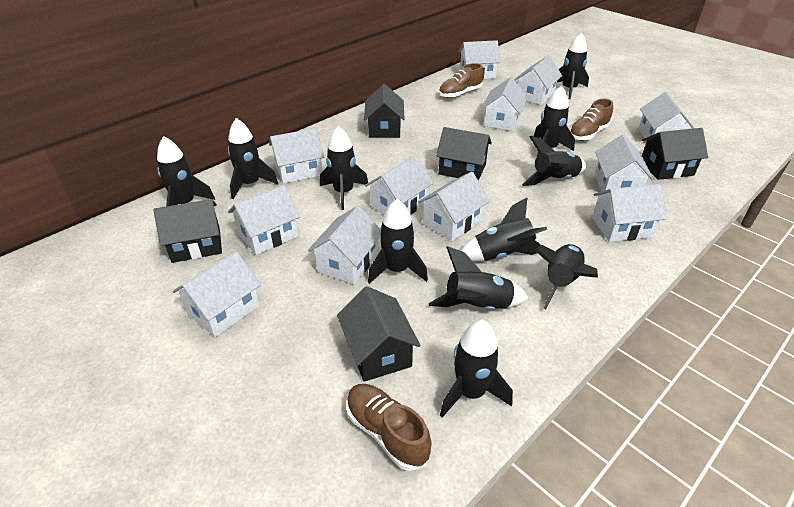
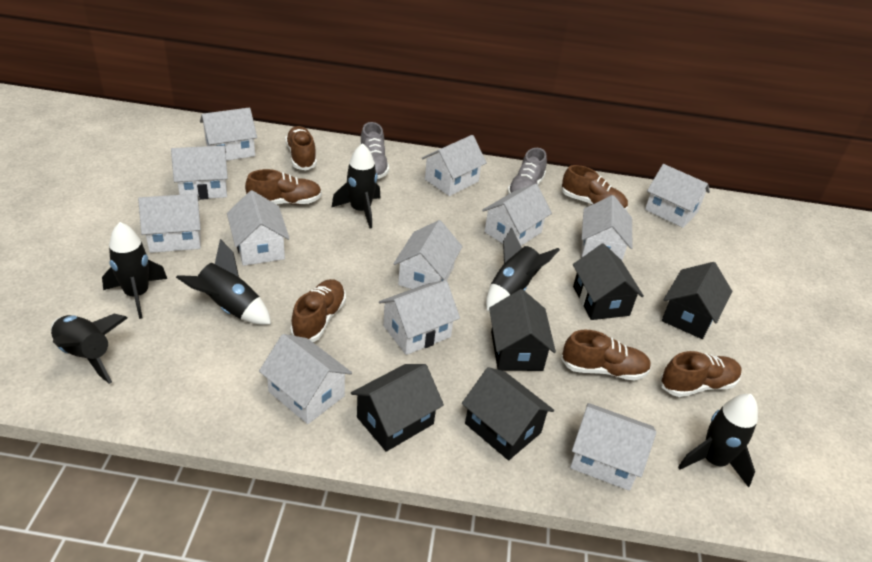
black rocket: 11 -> 6
brown shoe: 3 -> 6
grey shoe: 0 -> 2

